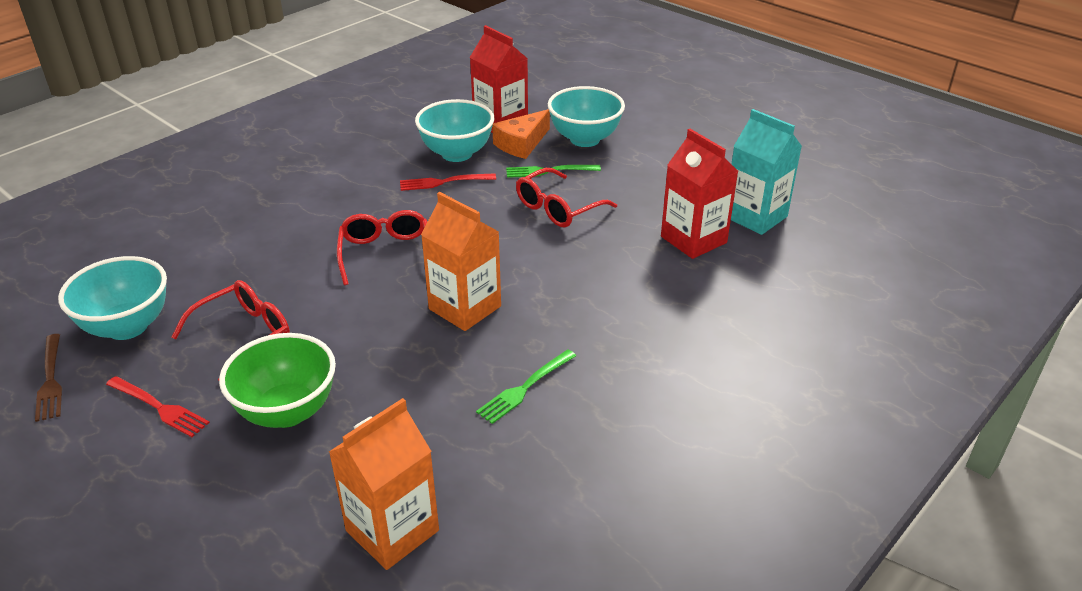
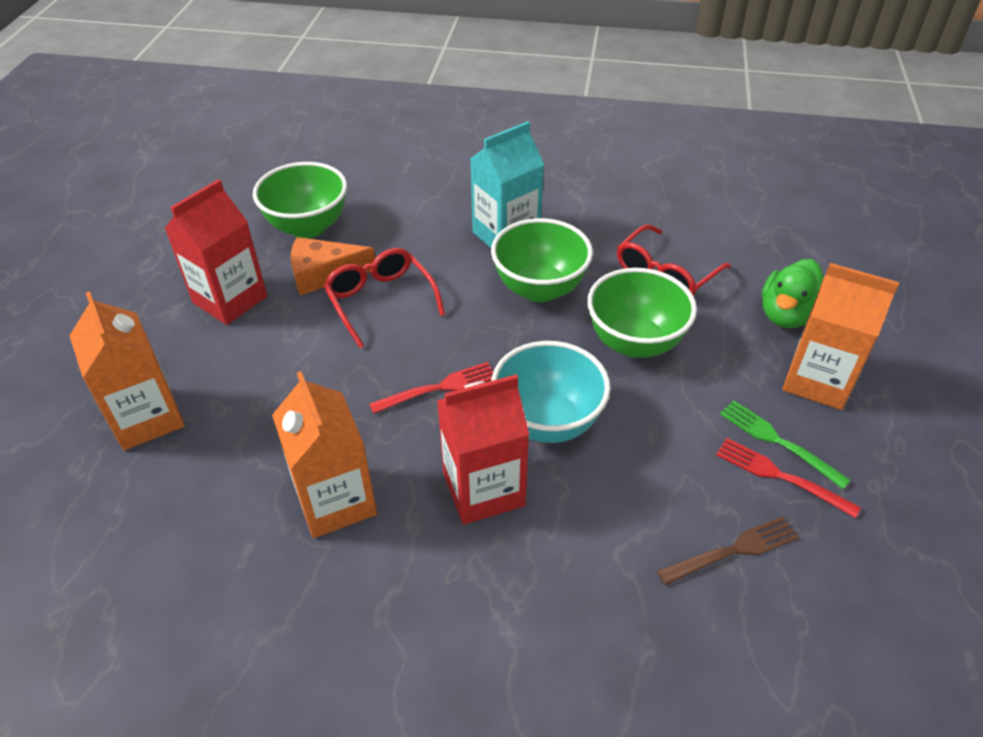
green bowl: 1 -> 3
green duck: 0 -> 1
green fork: 2 -> 1
orange carton: 2 -> 3
red glasses: 3 -> 2
turquoise bowl: 3 -> 1

